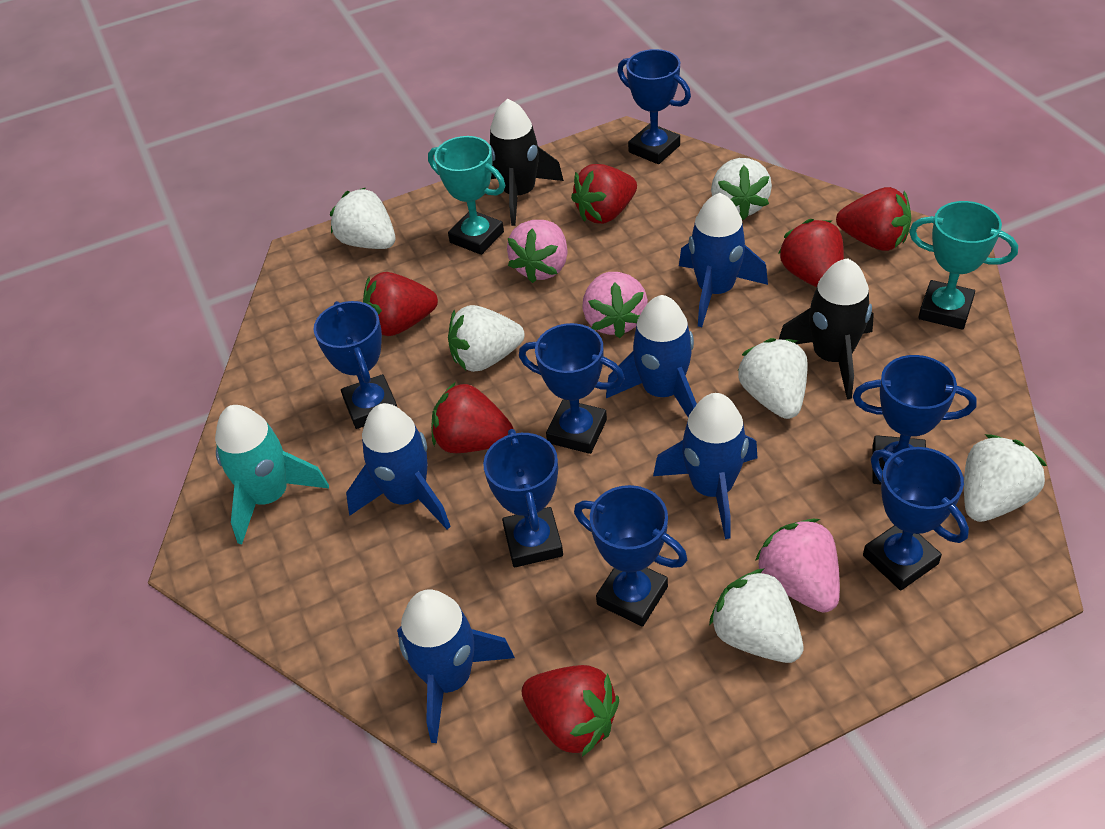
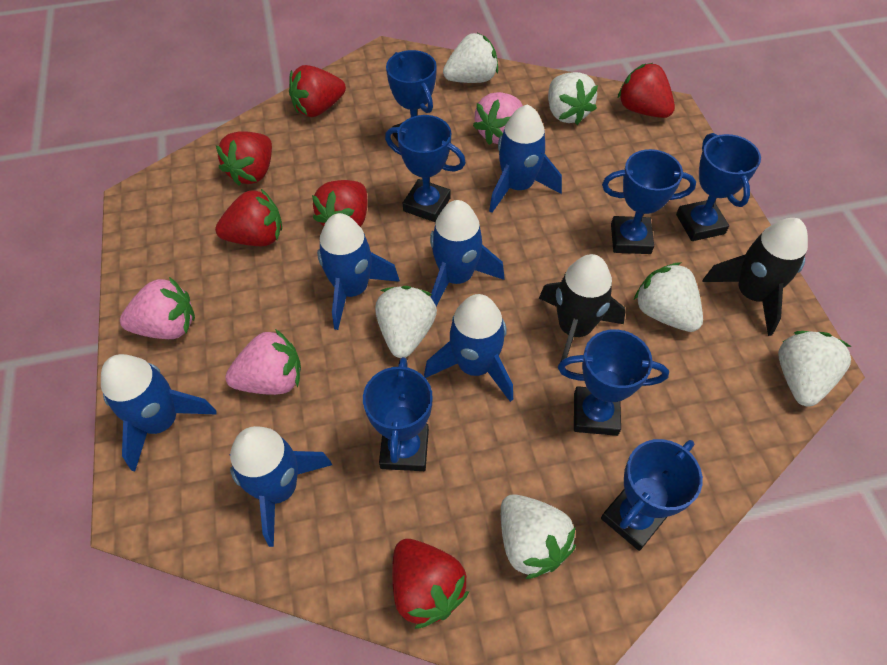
blue rocket: 5 -> 6
turquoise rocket: 1 -> 0
turquoise trophy: 2 -> 0

